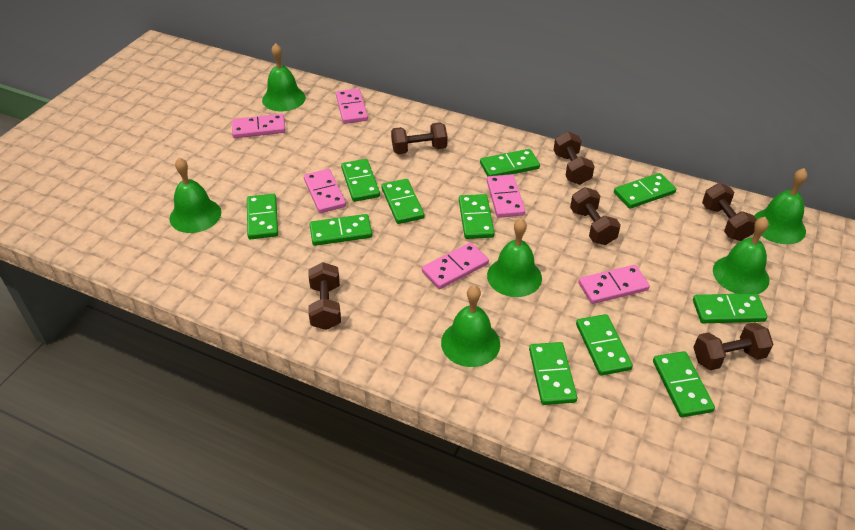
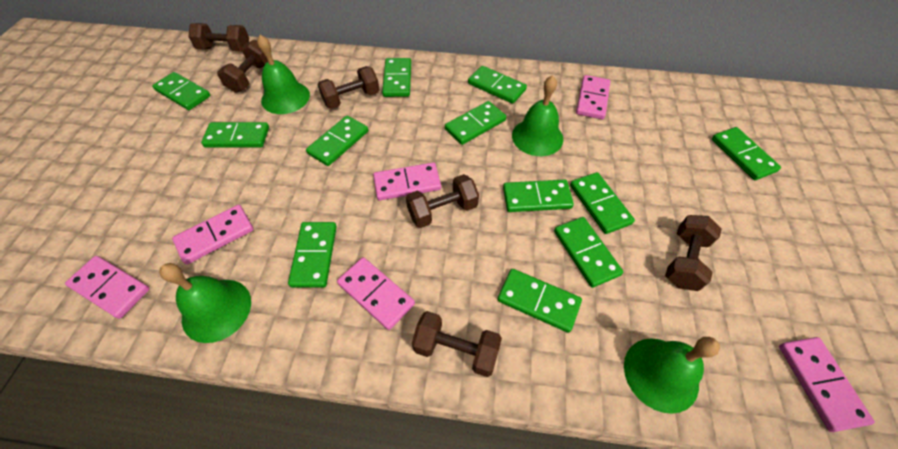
green bell: 6 -> 4
green domino: 11 -> 12

